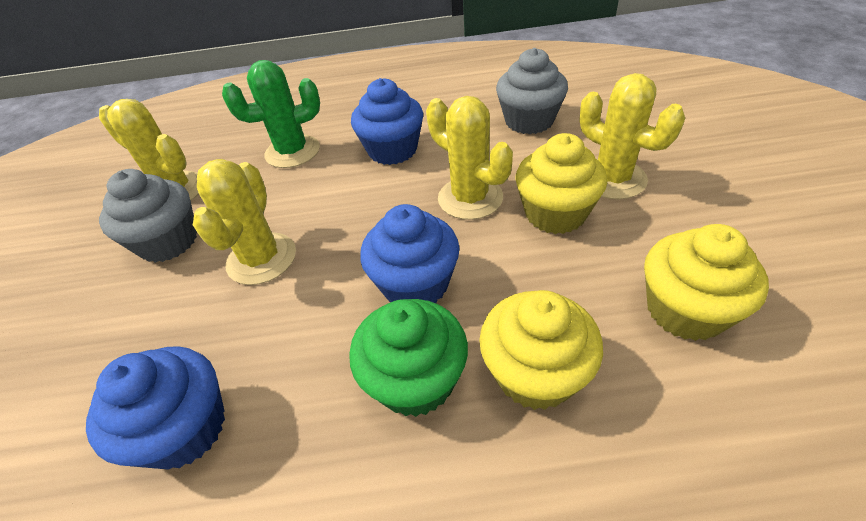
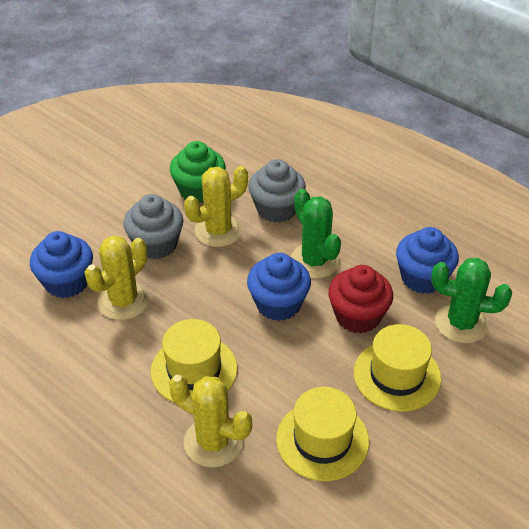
green cactus: 1 -> 2
red cupcake: 0 -> 1
yellow cactus: 4 -> 3
yellow cupcake: 3 -> 0
yellow hat: 0 -> 3

